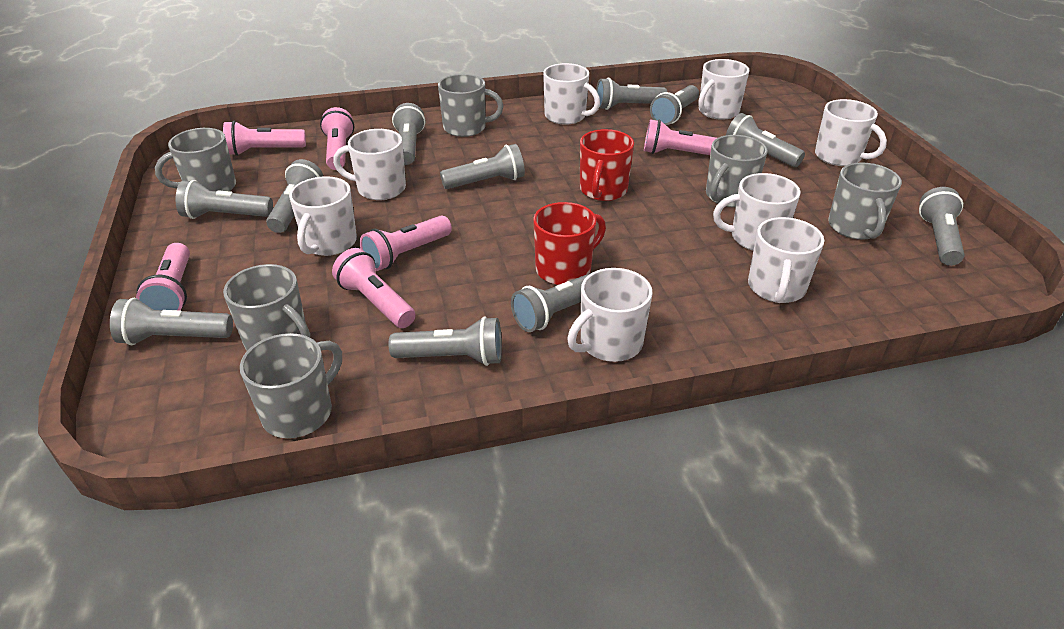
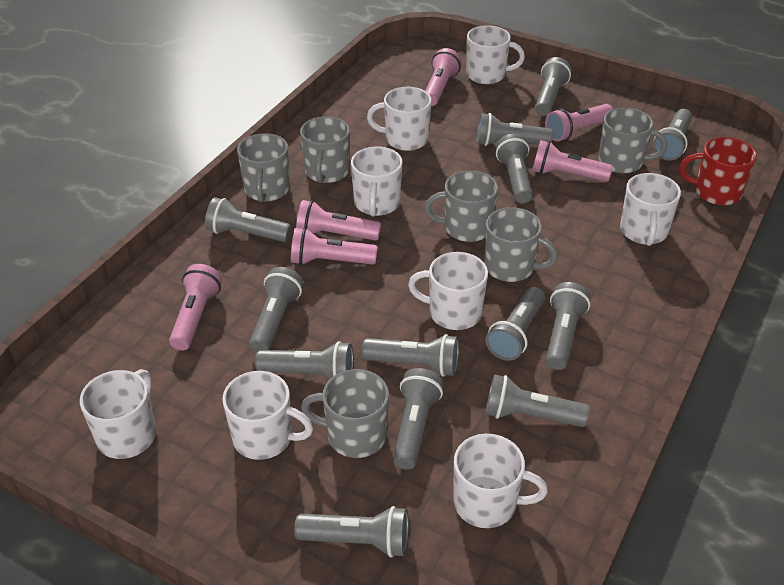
grey flashlight: 11 -> 13
red mug: 2 -> 1

